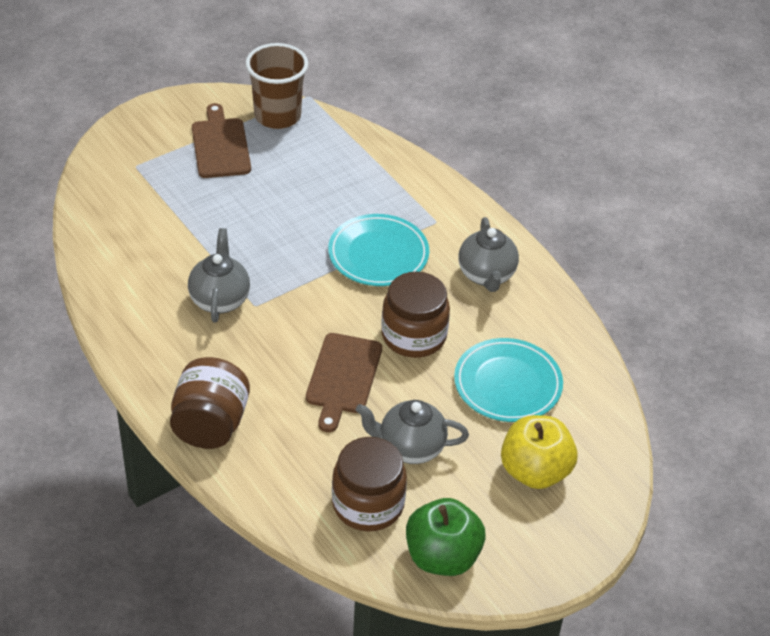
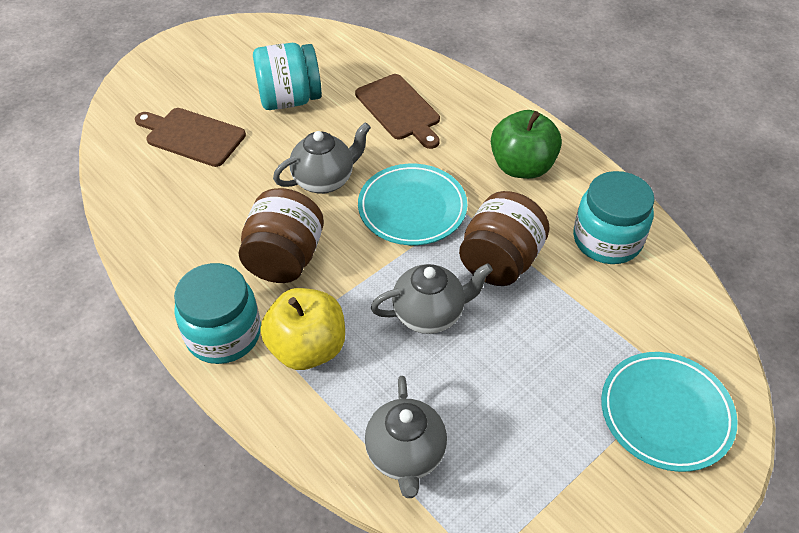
brown cup: 1 -> 0
brown jar: 3 -> 2
turquoise jar: 0 -> 3

